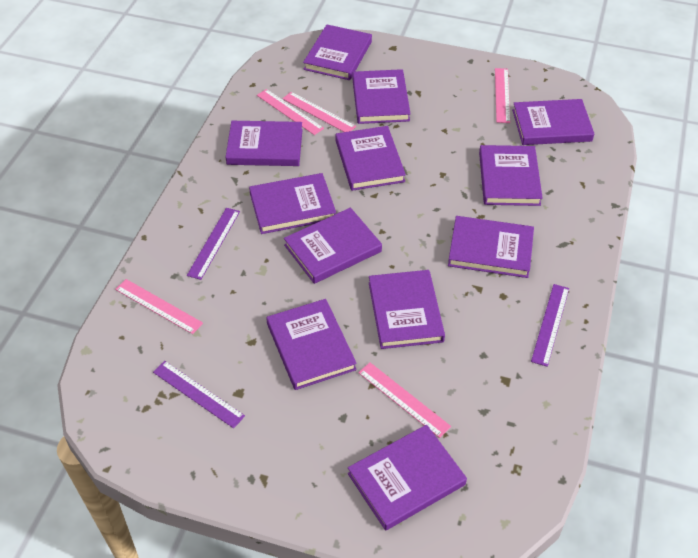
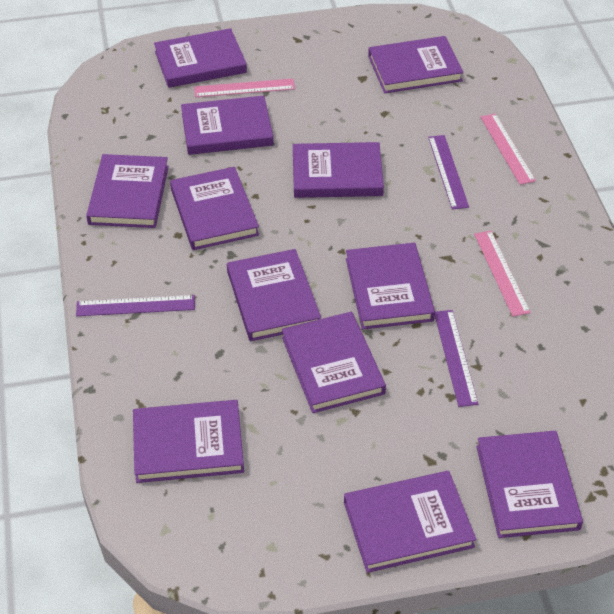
pink ruler: 5 -> 3

